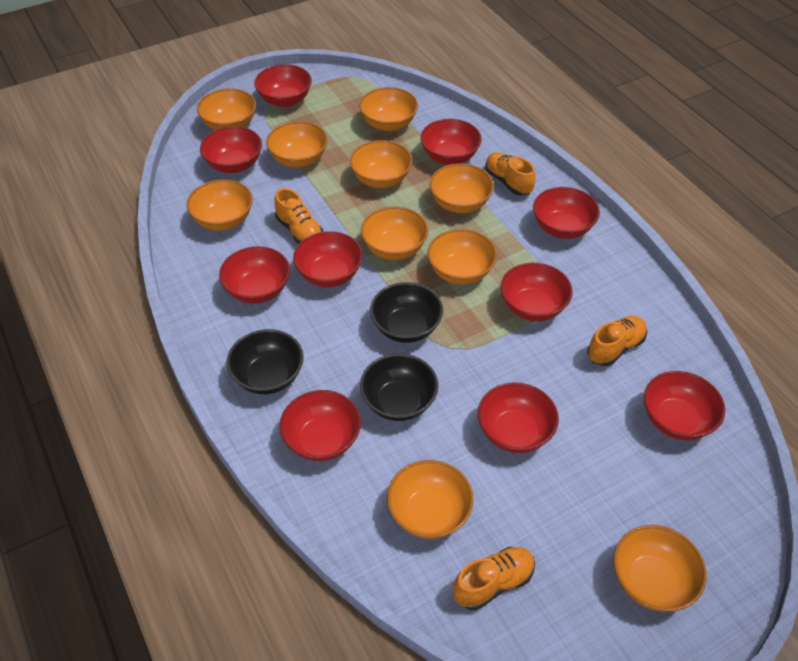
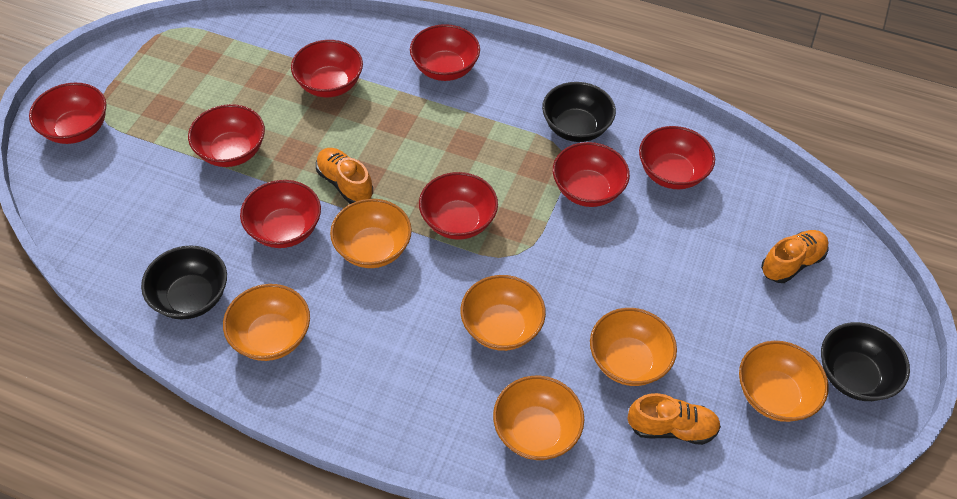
orange bowl: 10 -> 6
orange shoe: 4 -> 3
red bowl: 10 -> 8

